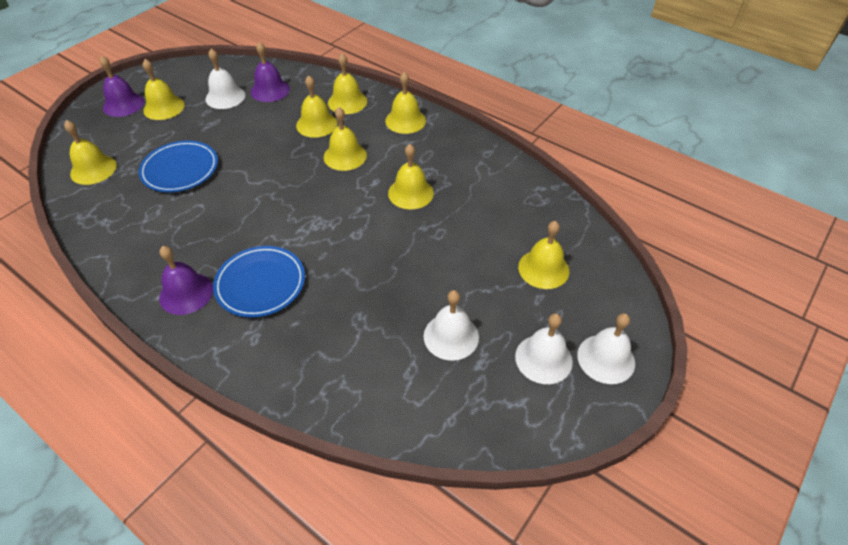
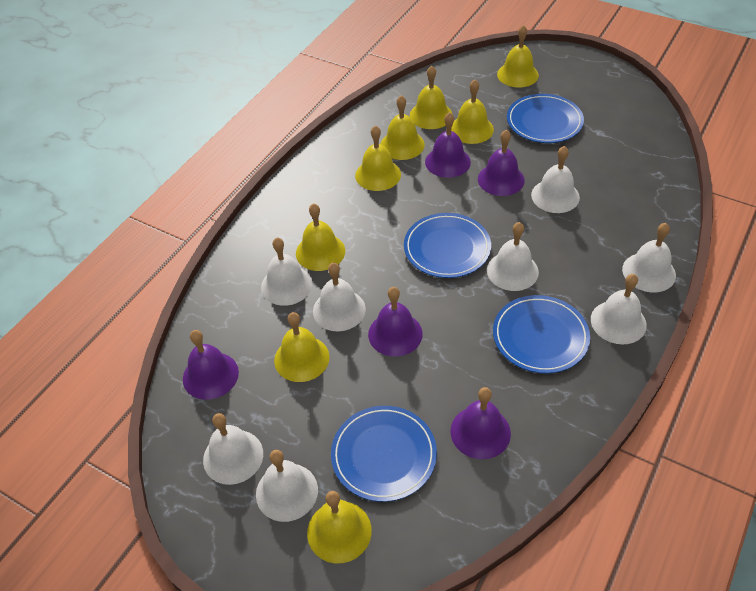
blue plate: 2 -> 4
purple bell: 3 -> 5
white bell: 4 -> 8

